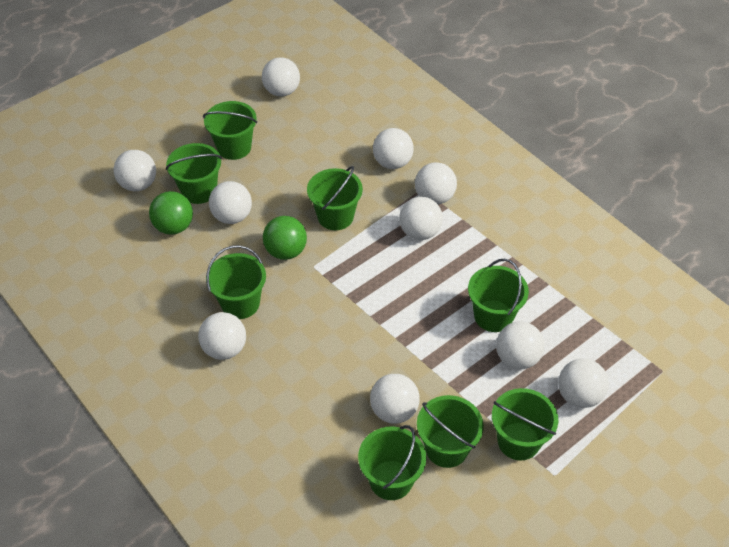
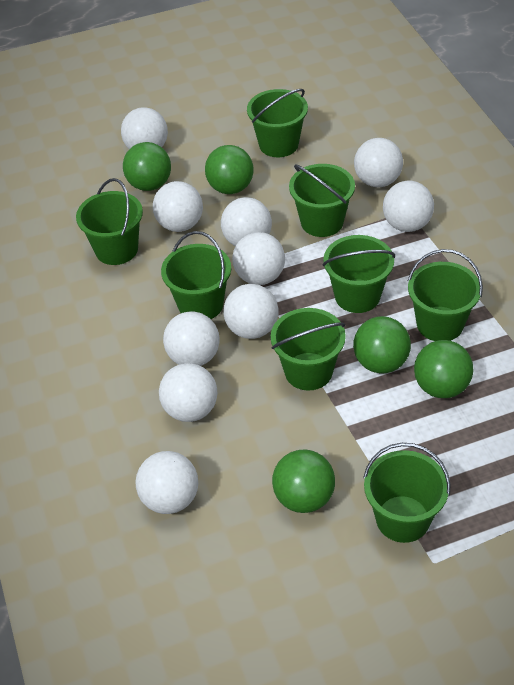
green ball: 2 -> 5

